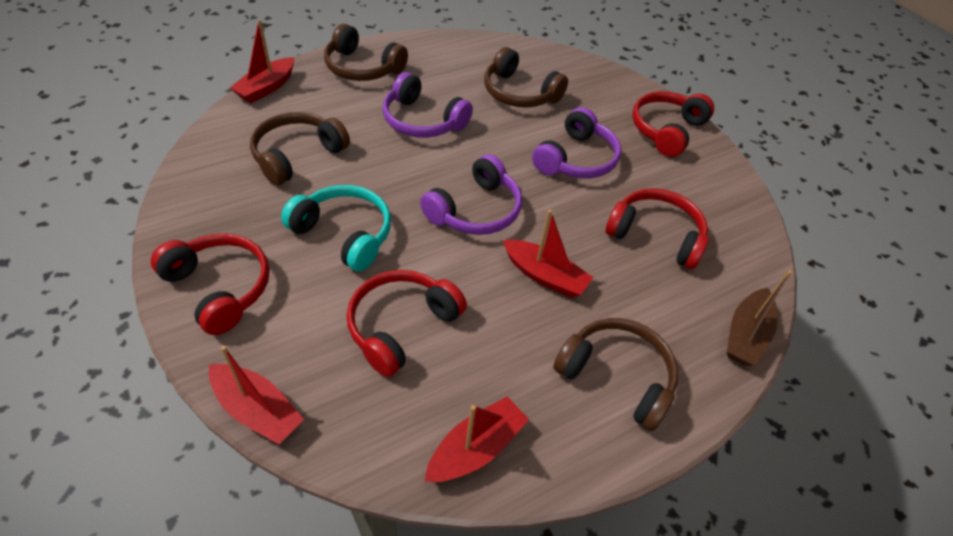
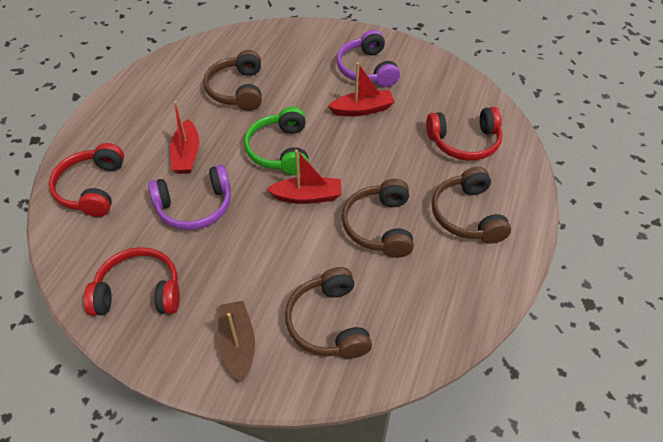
green headphones: 0 -> 1
purple headphones: 3 -> 2
red boat: 4 -> 3
red headphones: 4 -> 3
turquoise headphones: 1 -> 0

